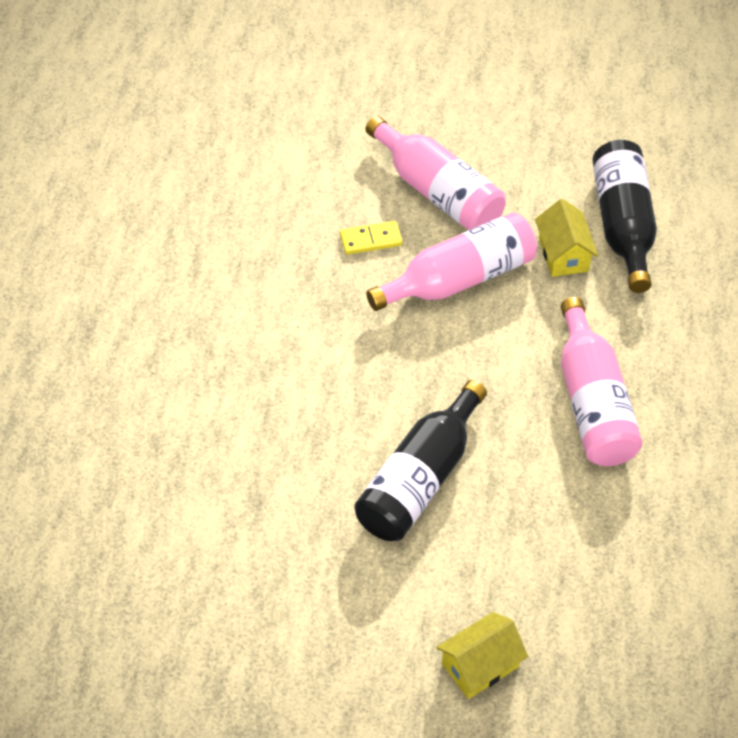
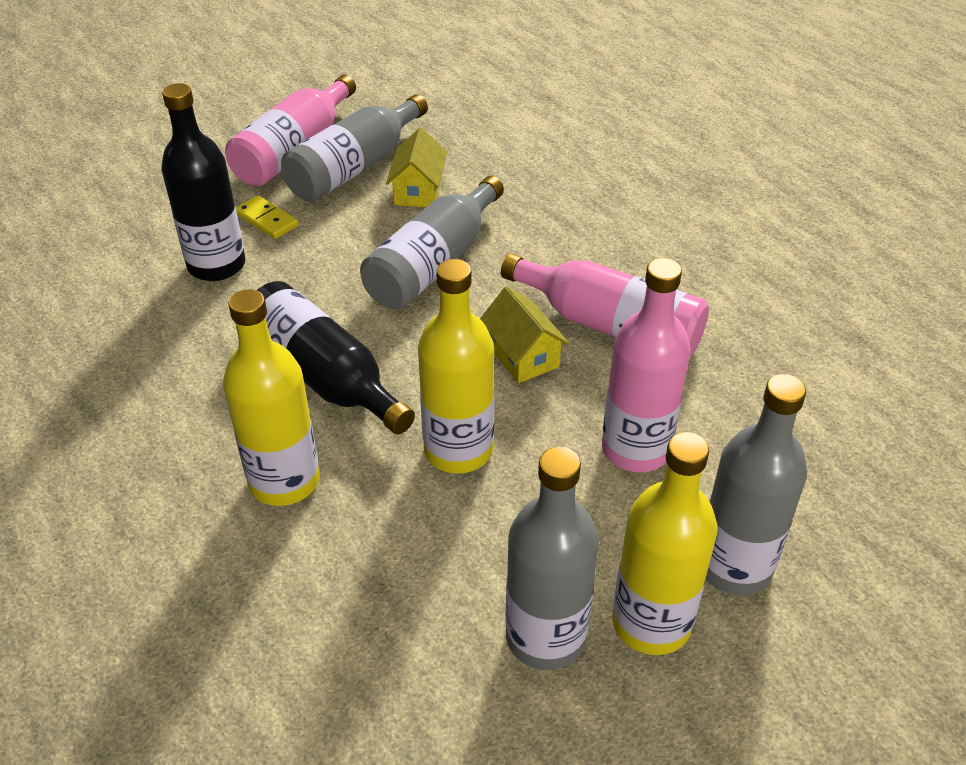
grey bottle: 0 -> 4
yellow bottle: 0 -> 3

